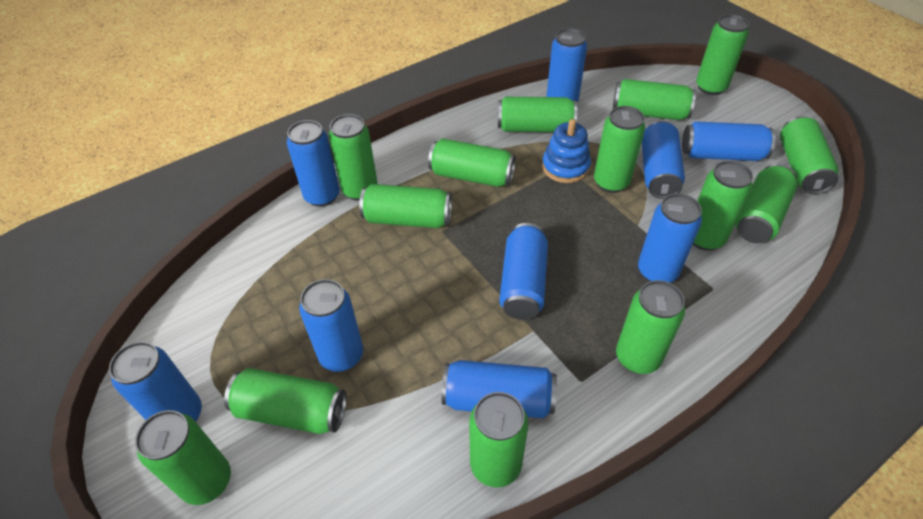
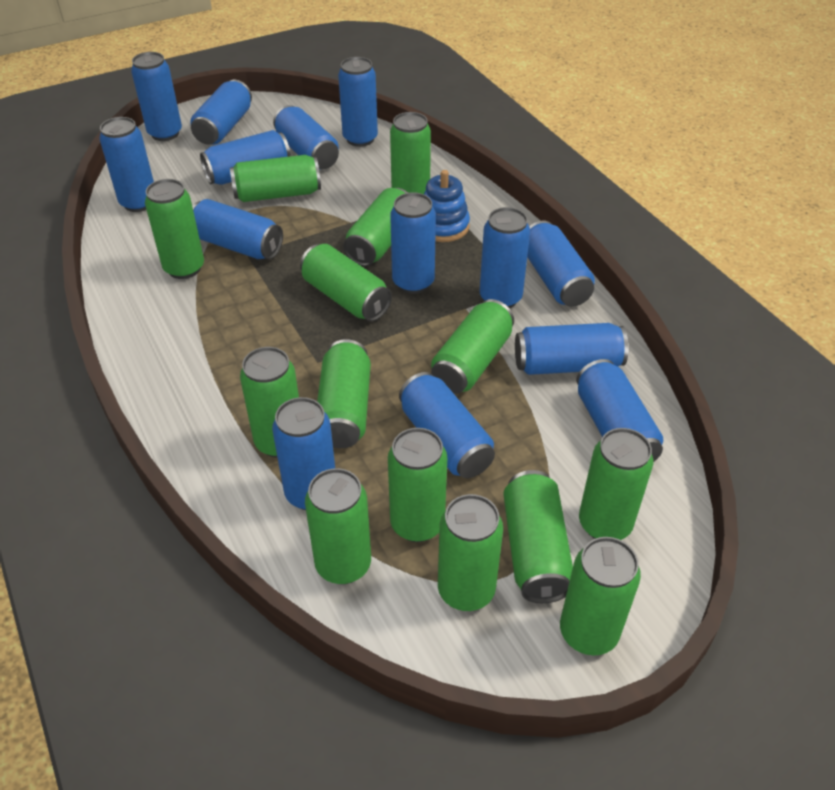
blue can: 9 -> 14

